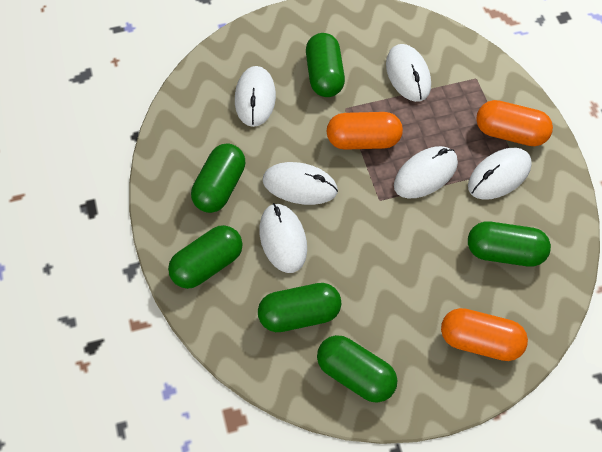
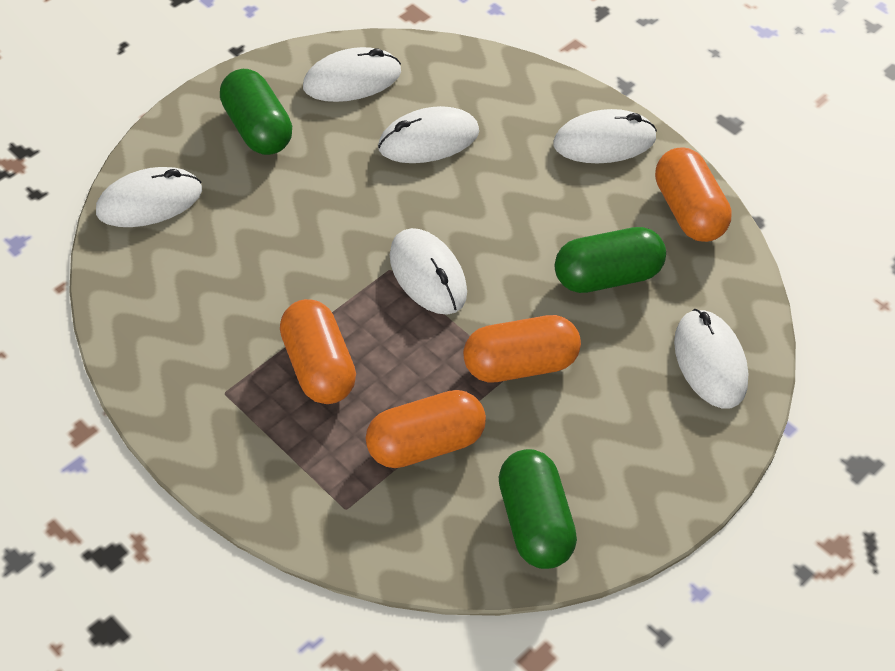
green capsule: 6 -> 3
orange capsule: 3 -> 4

